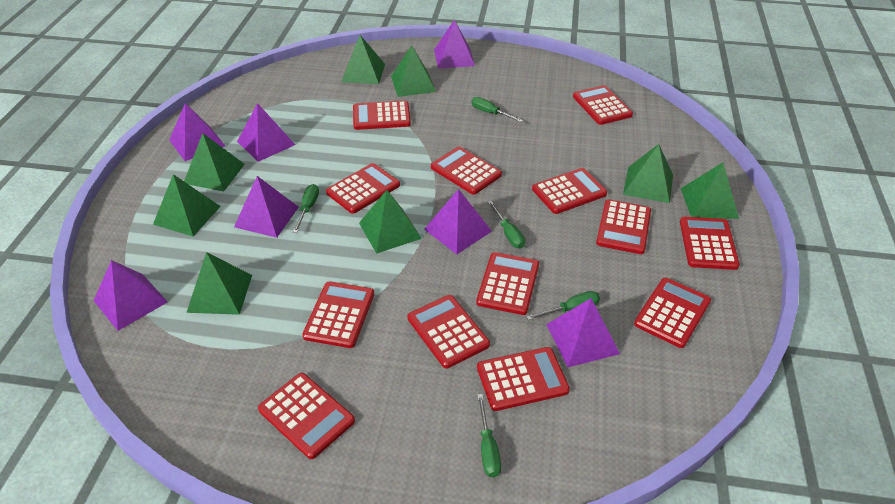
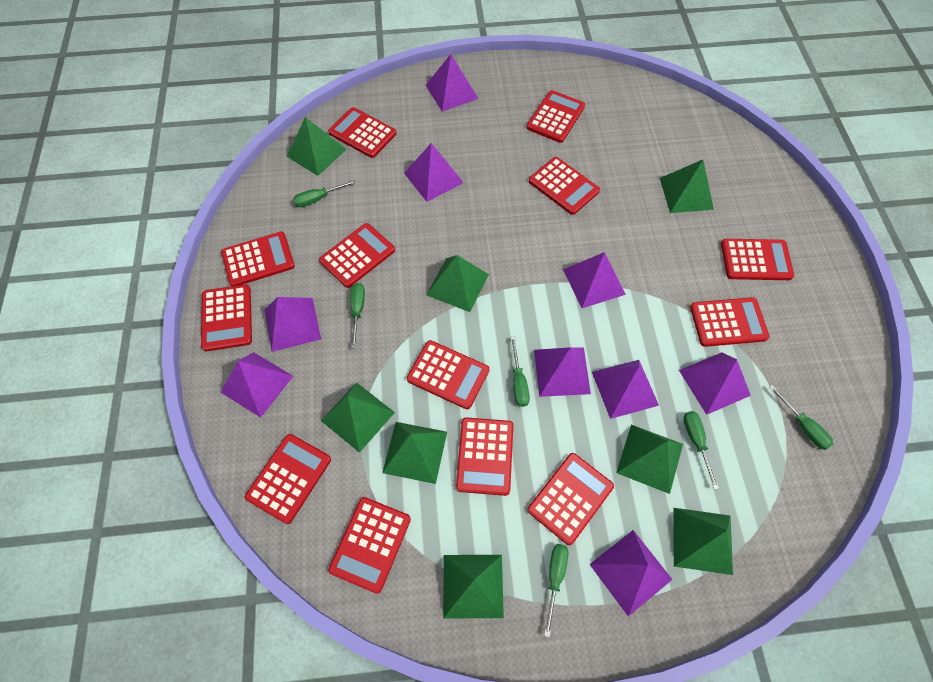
green screwdriver: 5 -> 6
purple pyramid: 7 -> 9

